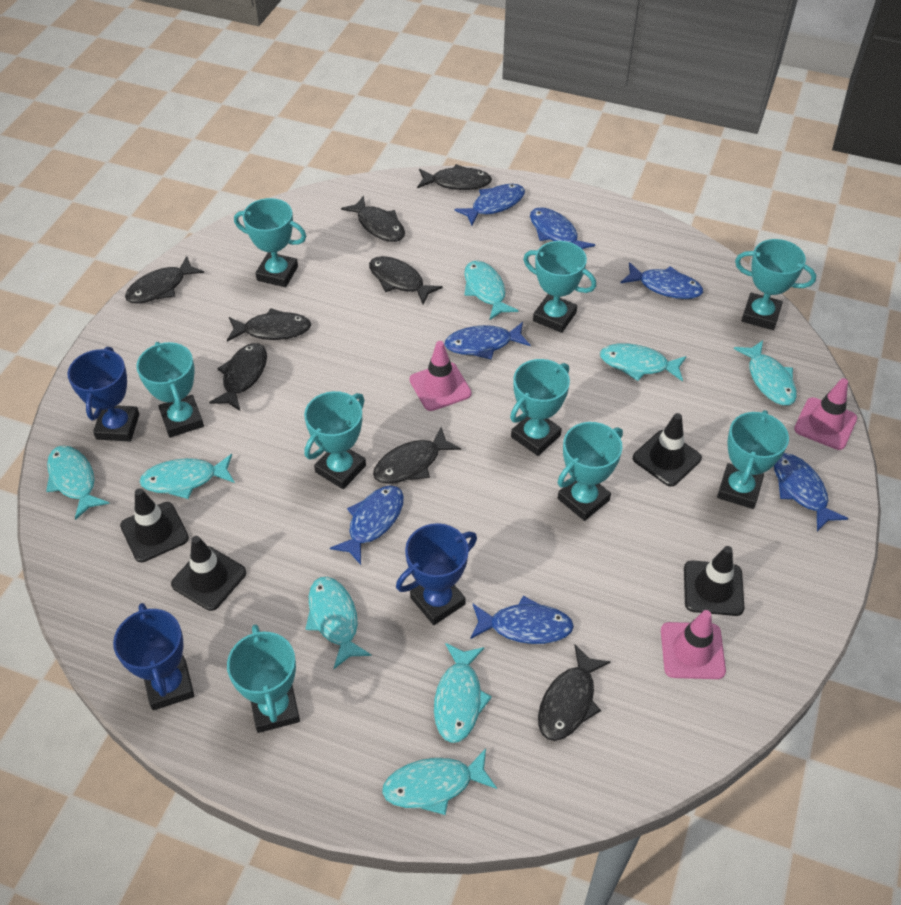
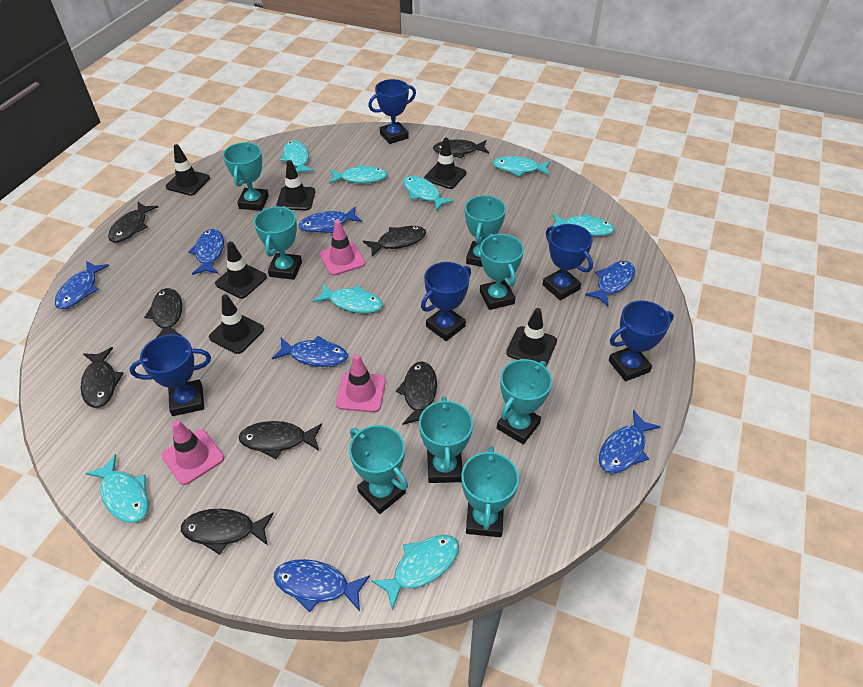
black traffic cone: 4 -> 6
blue trophy: 3 -> 5
turquoise trophy: 9 -> 8

